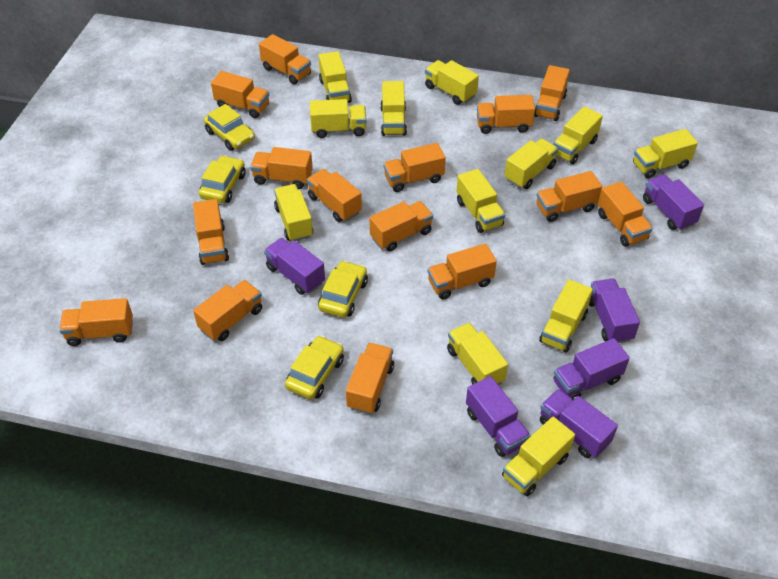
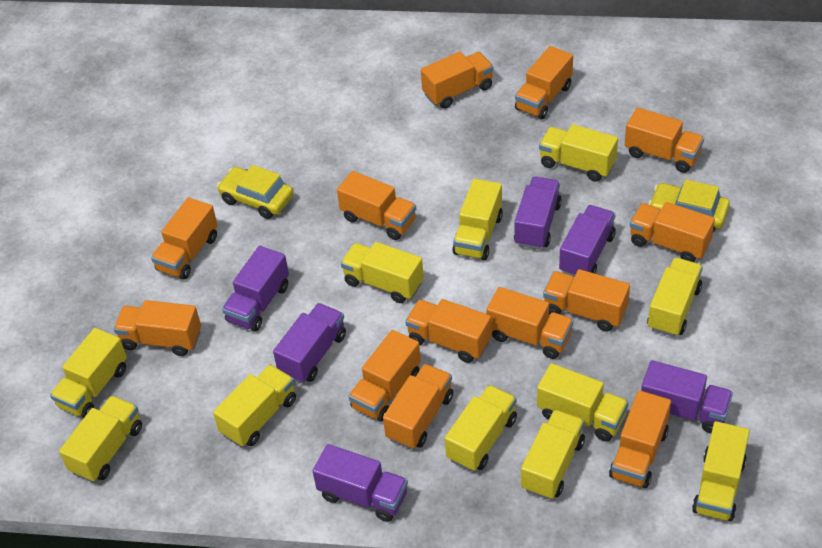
orange truck: 15 -> 13
yellow car: 4 -> 2
yellow truck: 12 -> 11

